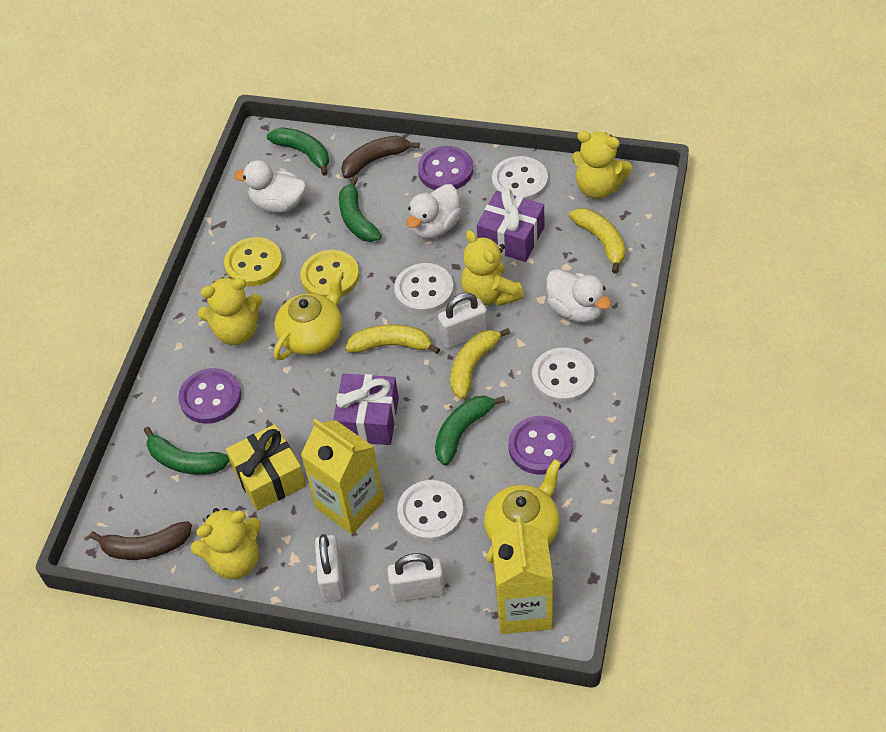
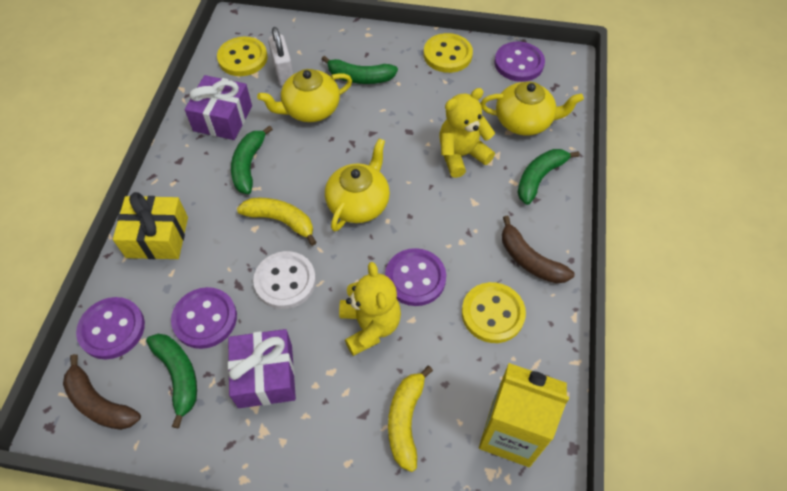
purple button: 3 -> 4
white button: 4 -> 1
white duck: 3 -> 0
white padlock: 3 -> 1
yellow banana: 3 -> 2
yellow button: 2 -> 3
yellow carton: 2 -> 1
yellow teapot: 2 -> 3
yellow teddy bear: 4 -> 2

